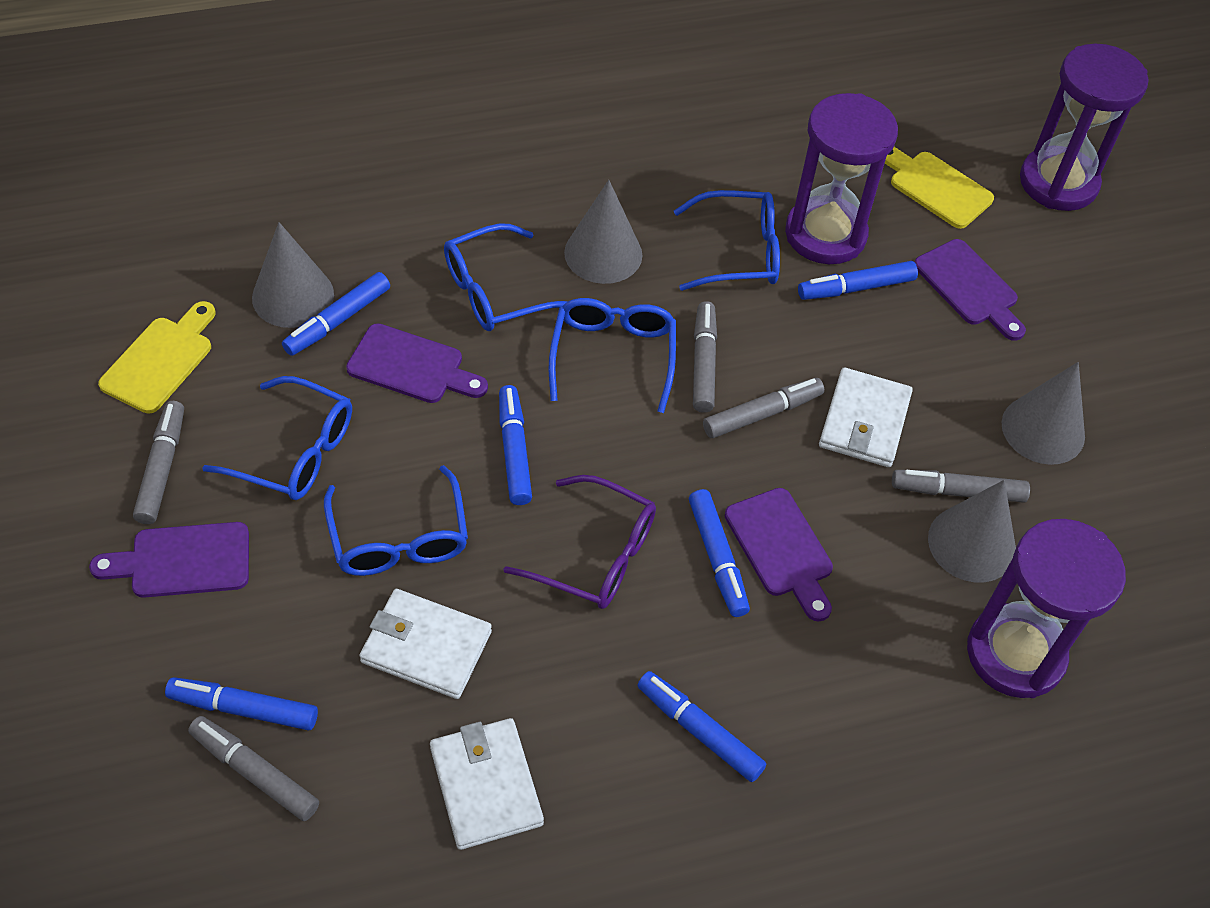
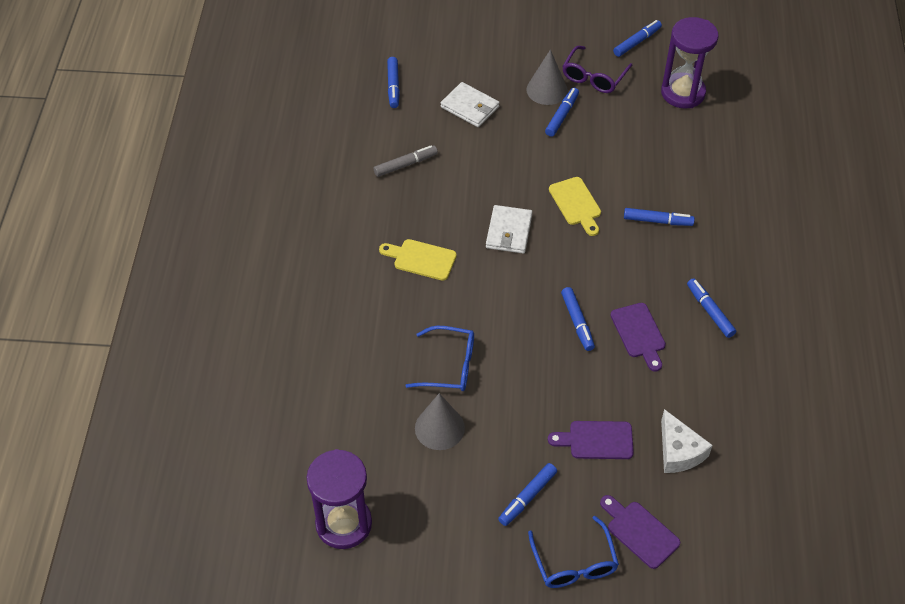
blue glasses: 5 -> 2
blue marker: 6 -> 7
grey cone: 4 -> 2
grey marker: 5 -> 1
purple cutting board: 4 -> 3
purple hourglass: 3 -> 2
white cheese: 0 -> 1
white wallet: 3 -> 2

